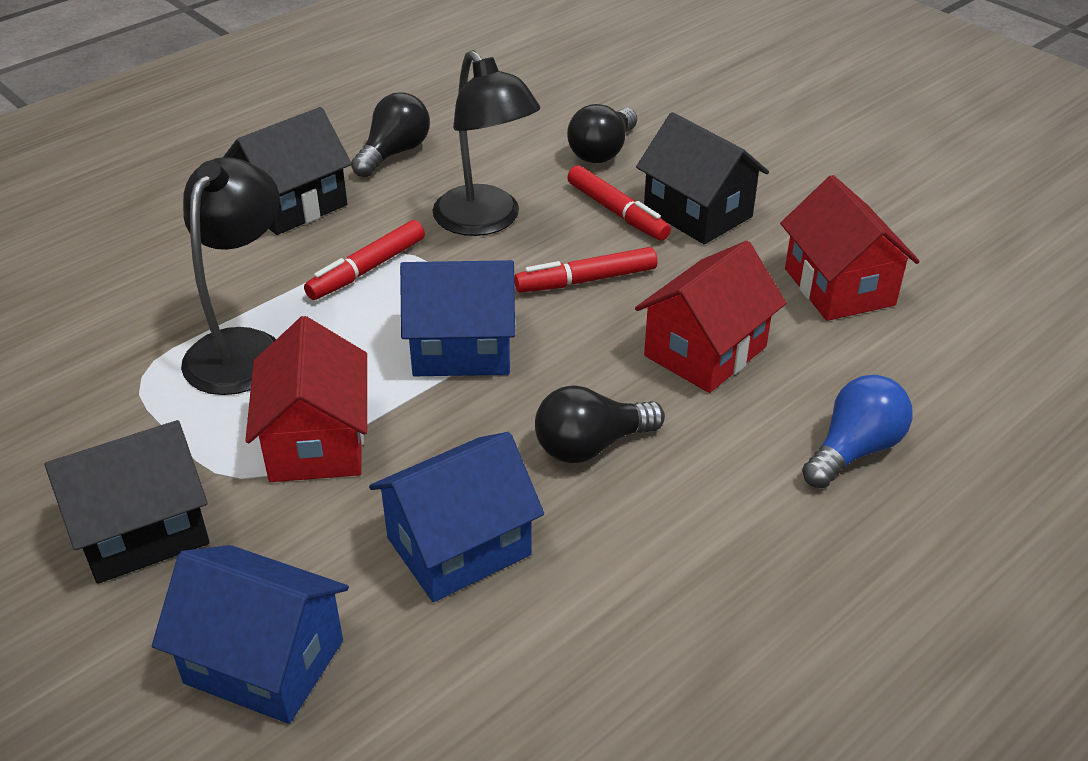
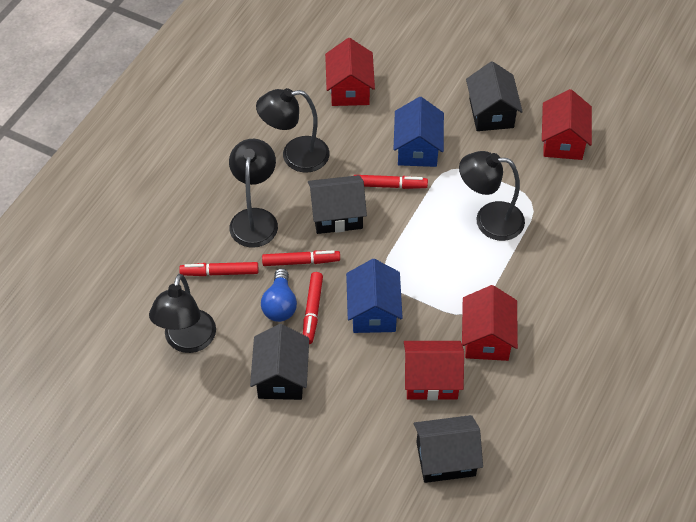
black house: 3 -> 4
black lamp: 2 -> 4
black light bulb: 3 -> 0
blue house: 3 -> 2
red house: 3 -> 4
red marker: 3 -> 4

